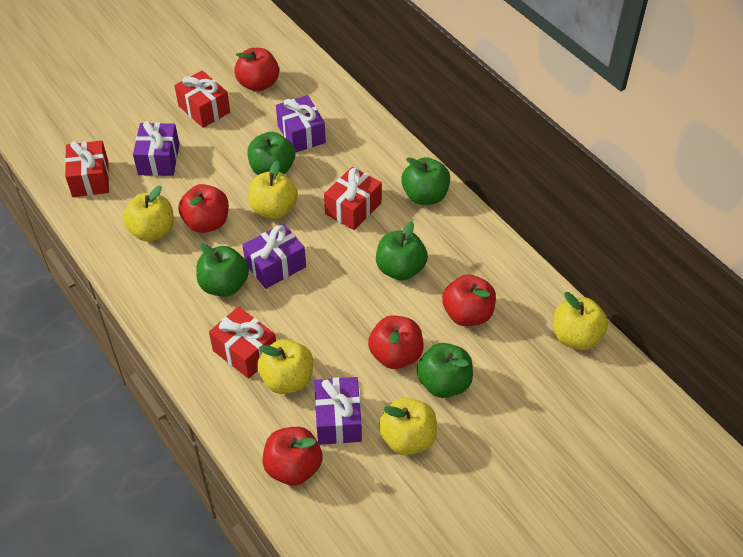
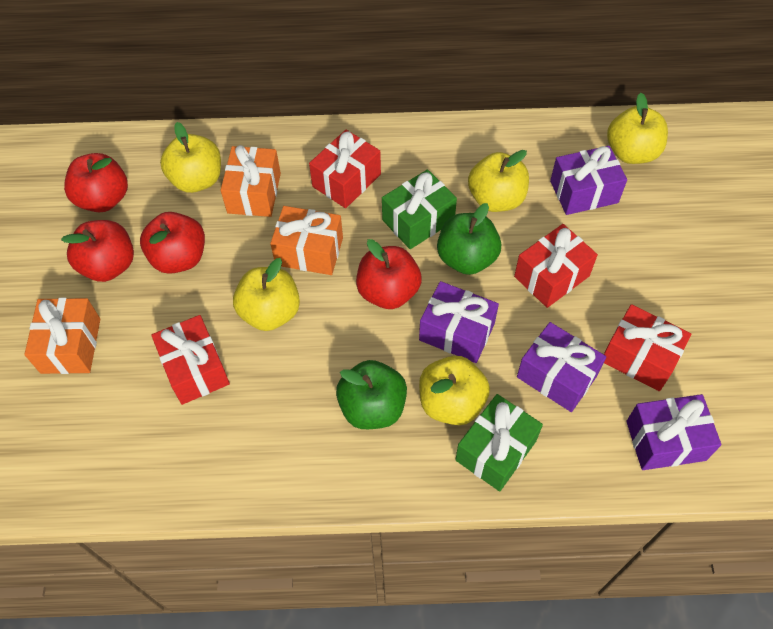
green apple: 5 -> 2
green gift: 0 -> 2
orange gift: 0 -> 3
red apple: 5 -> 4

